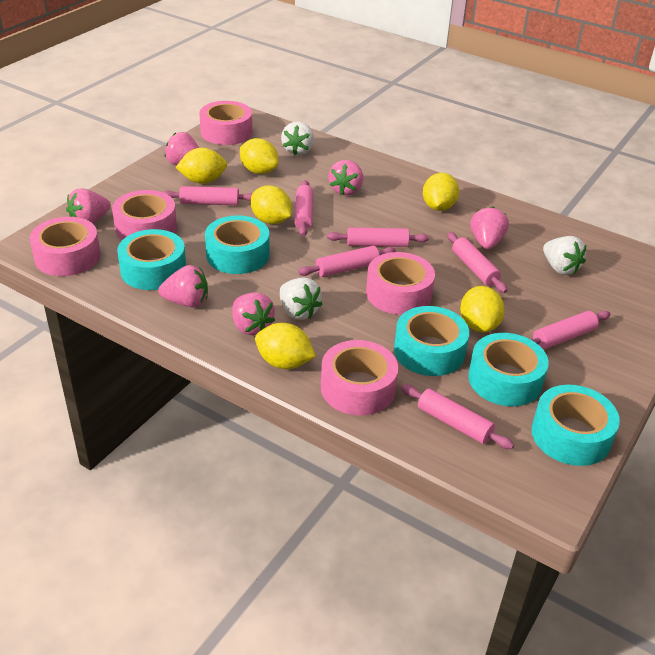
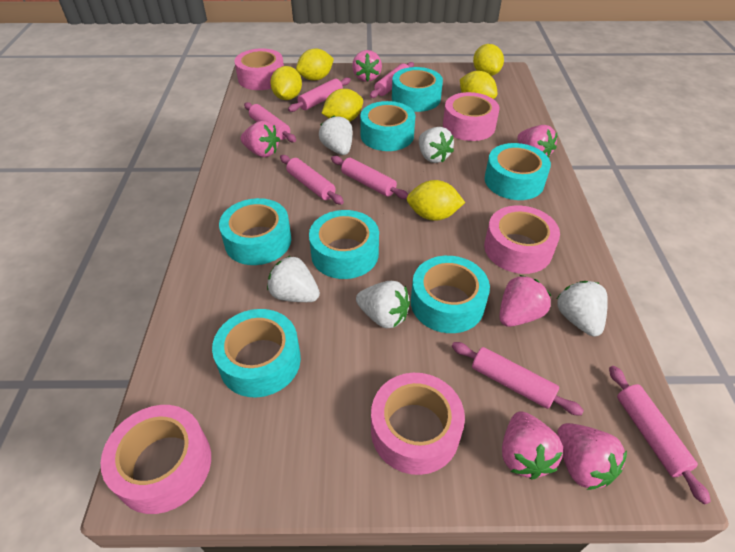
turquoise tape: 5 -> 7
white strawberry: 3 -> 5

